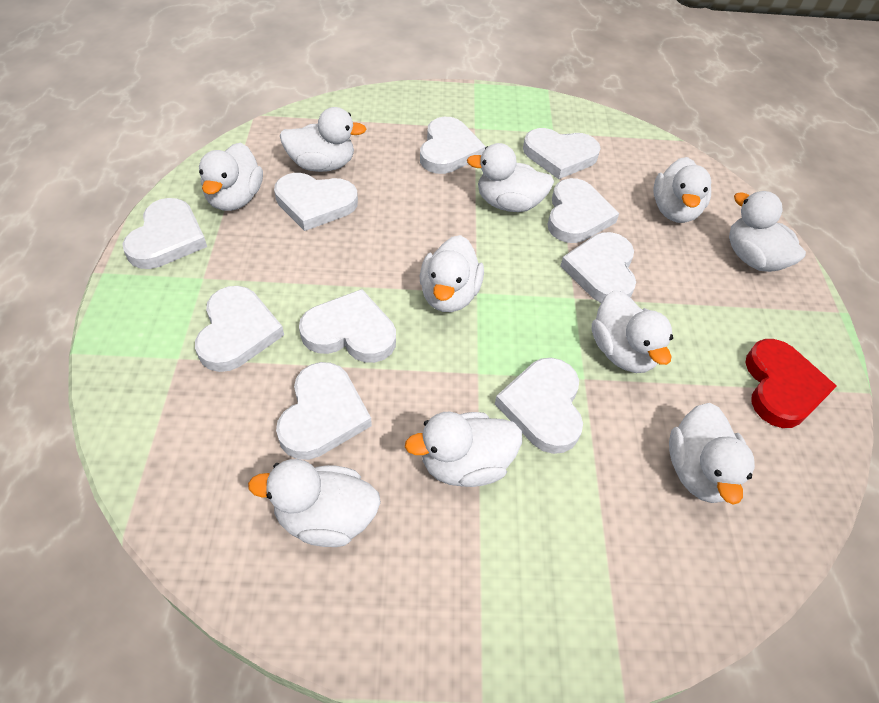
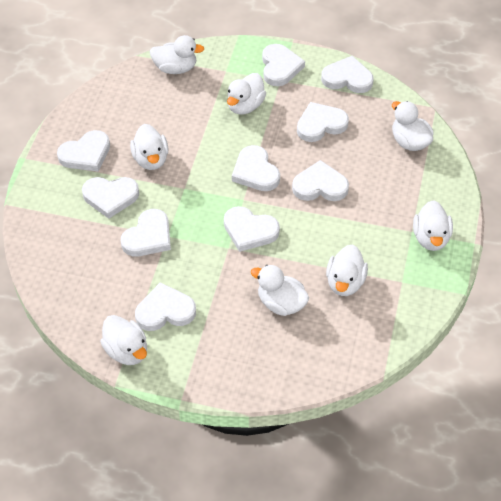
red heart: 1 -> 0
white duck: 10 -> 8

